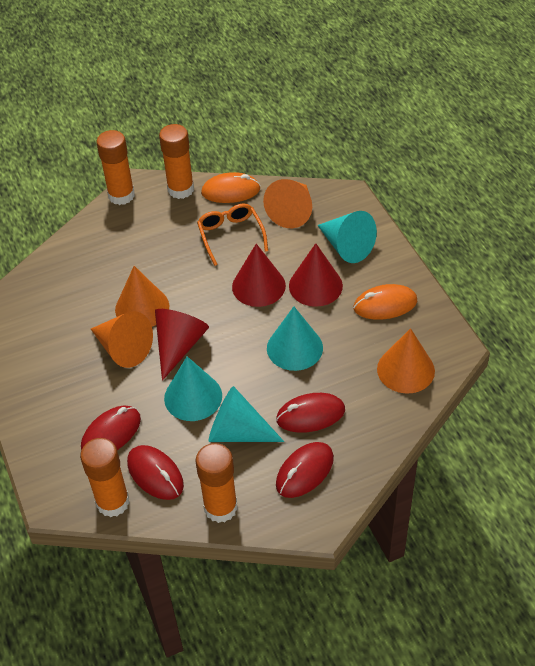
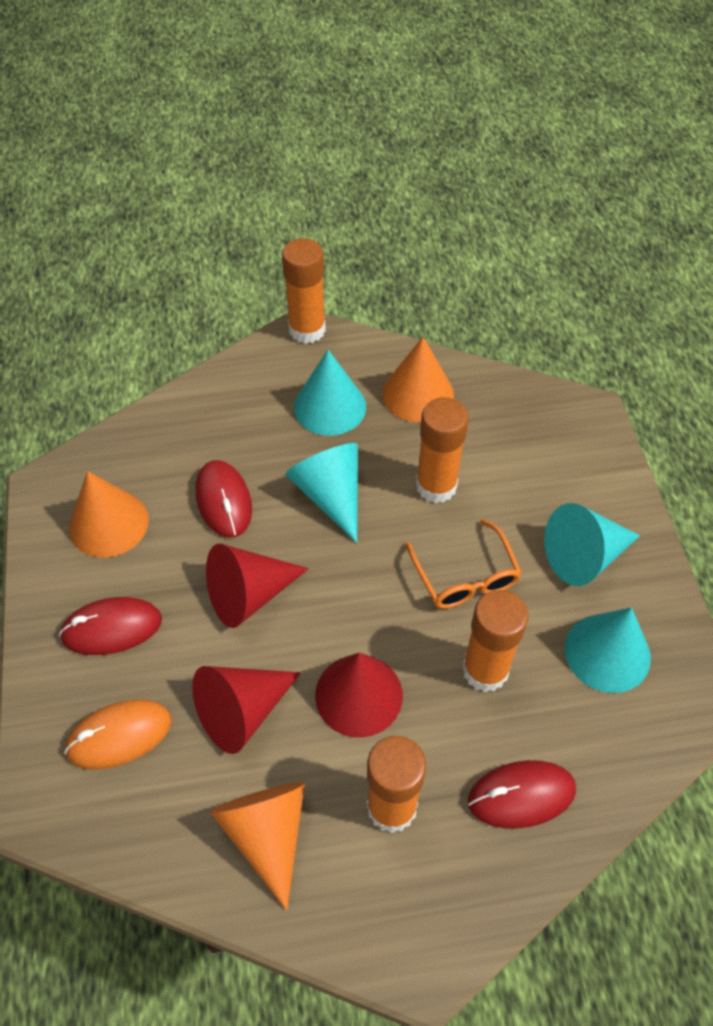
orange cone: 4 -> 3
orange mouse: 2 -> 1
red mouse: 4 -> 3

